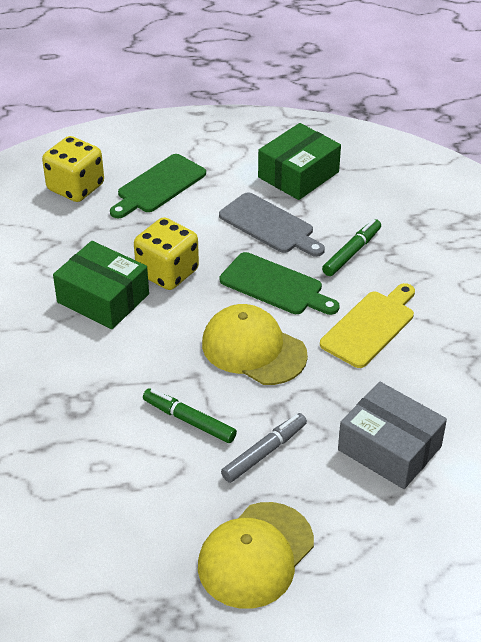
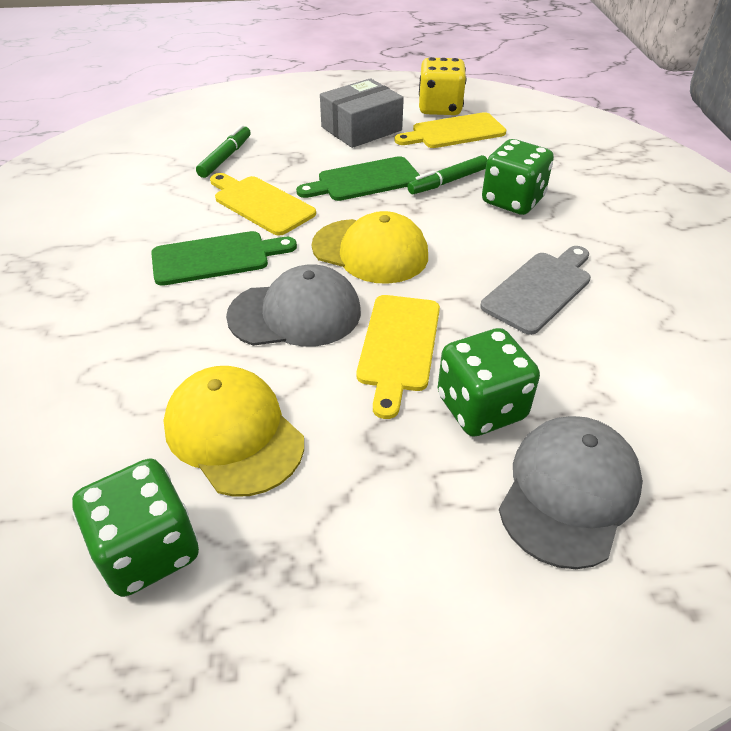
green box: 2 -> 0
green dice: 0 -> 3
grey cap: 0 -> 2
grey marker: 1 -> 0
yellow cutting board: 1 -> 3
yellow dice: 2 -> 1

